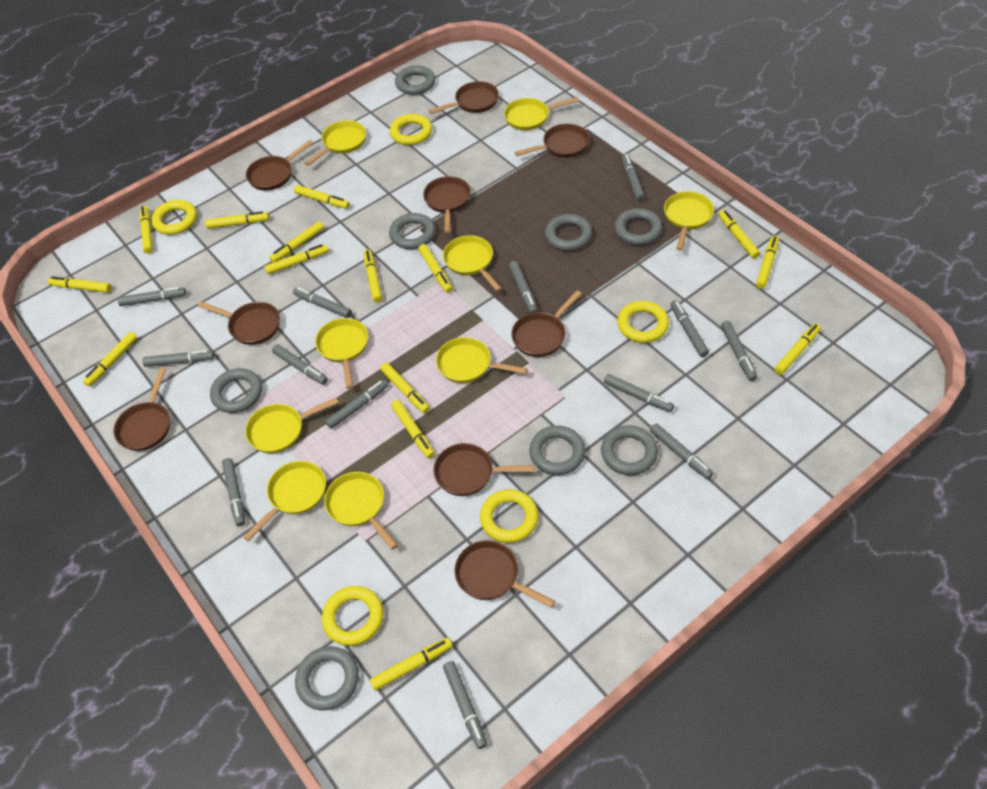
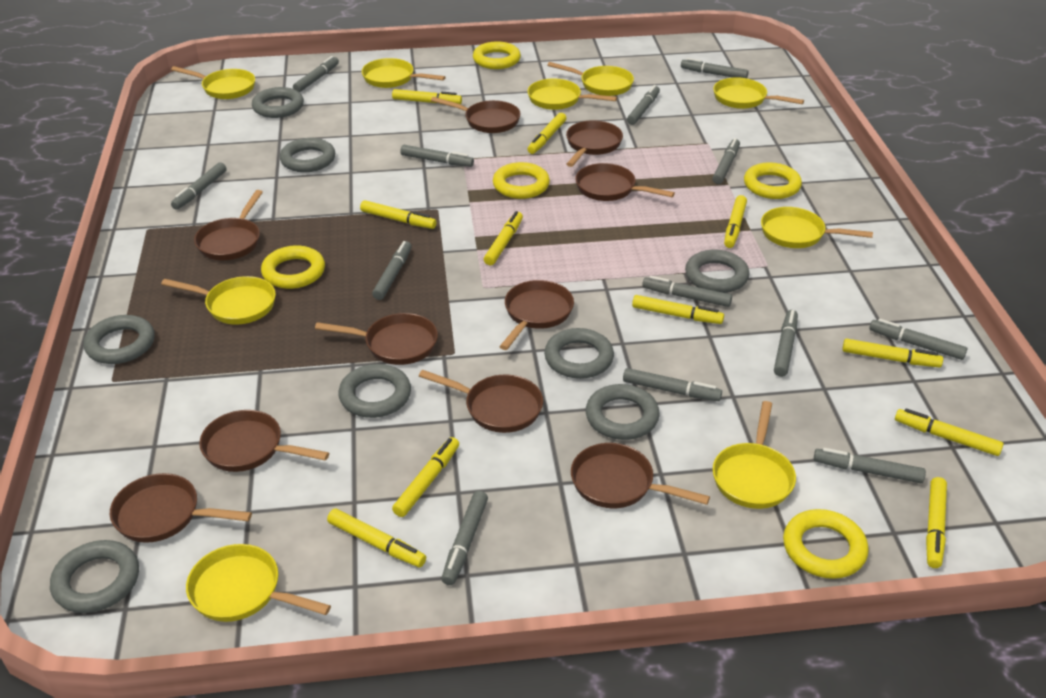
brown pan: 9 -> 10
yellow marker: 15 -> 11

